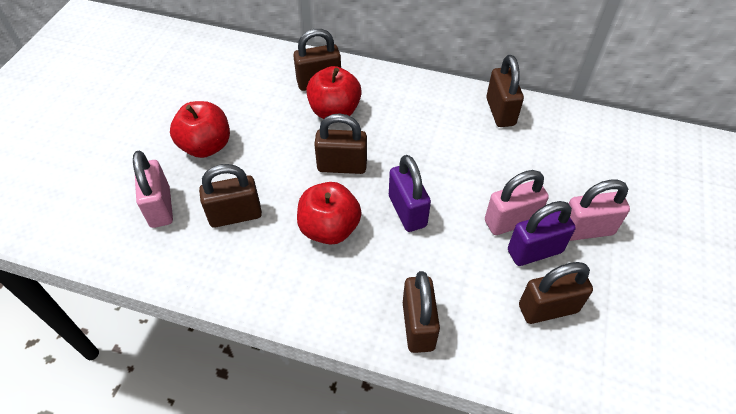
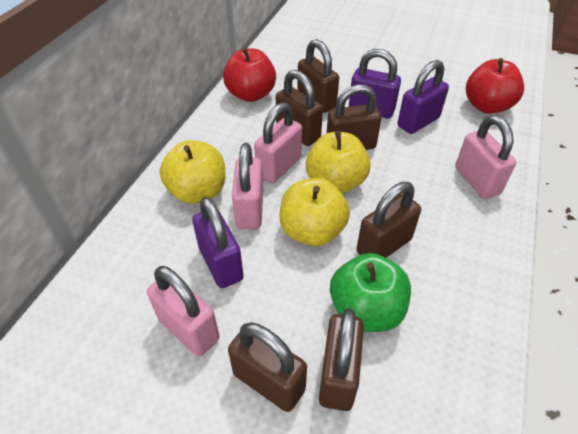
green apple: 0 -> 1
pink padlock: 3 -> 4
purple padlock: 2 -> 3
red apple: 3 -> 2
yellow apple: 0 -> 3

